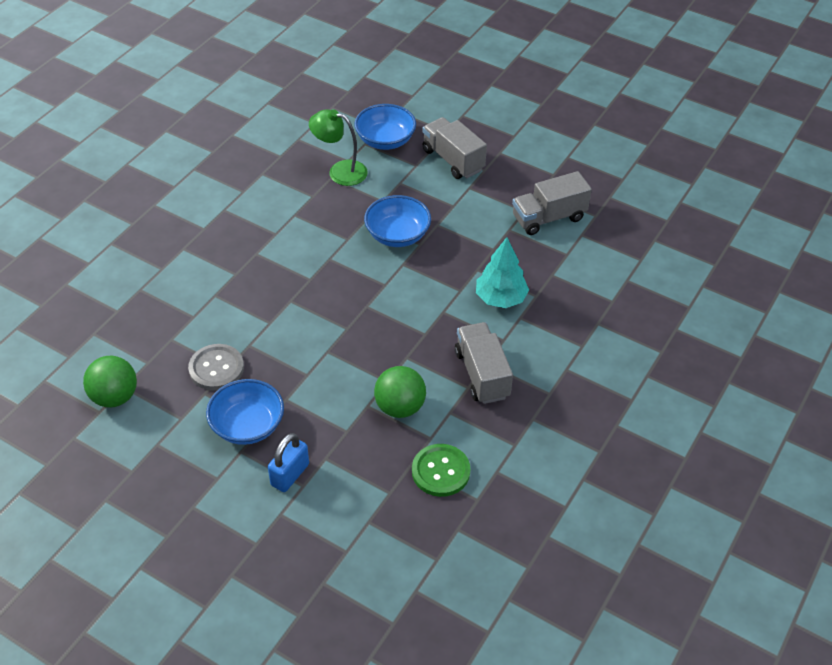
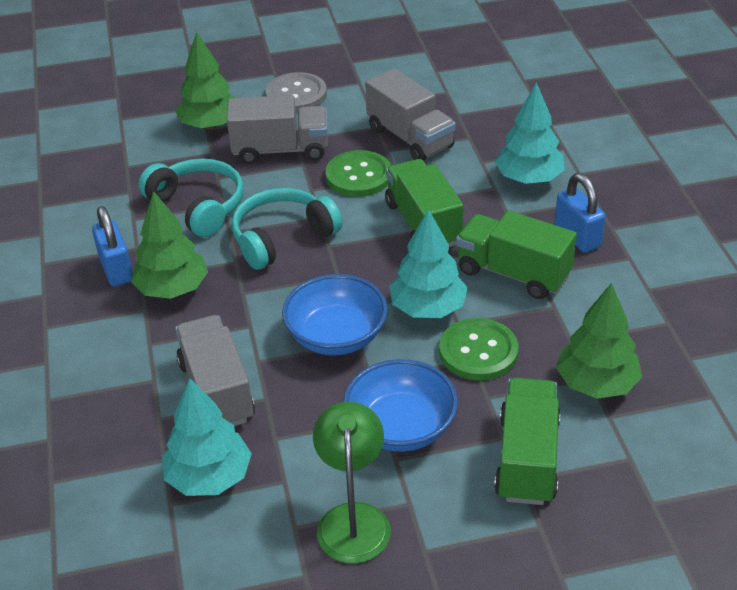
blue bowl: 3 -> 2
blue padlock: 1 -> 2
green ball: 2 -> 0
green button: 1 -> 2
green tree: 0 -> 3
green truck: 0 -> 3
turquoise headphones: 0 -> 2
turquoise tree: 1 -> 3

